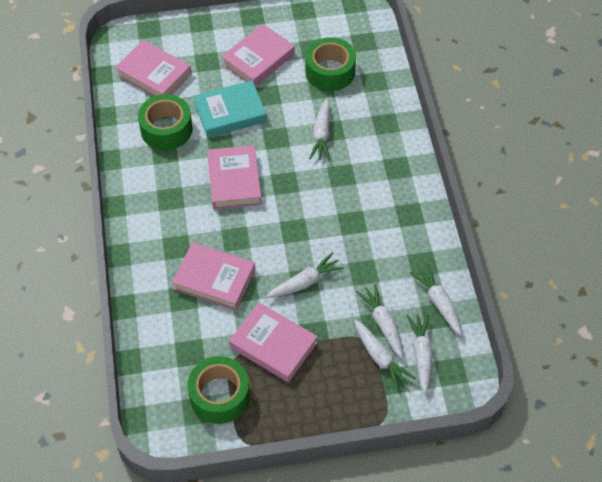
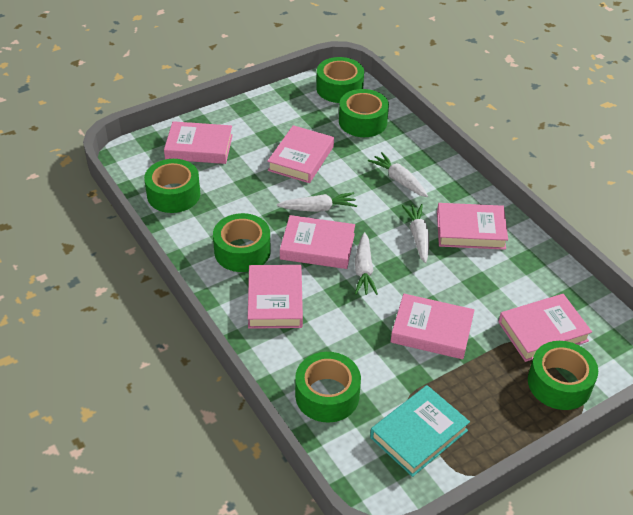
green tape: 3 -> 6
pink book: 5 -> 7
white carrot: 6 -> 4

